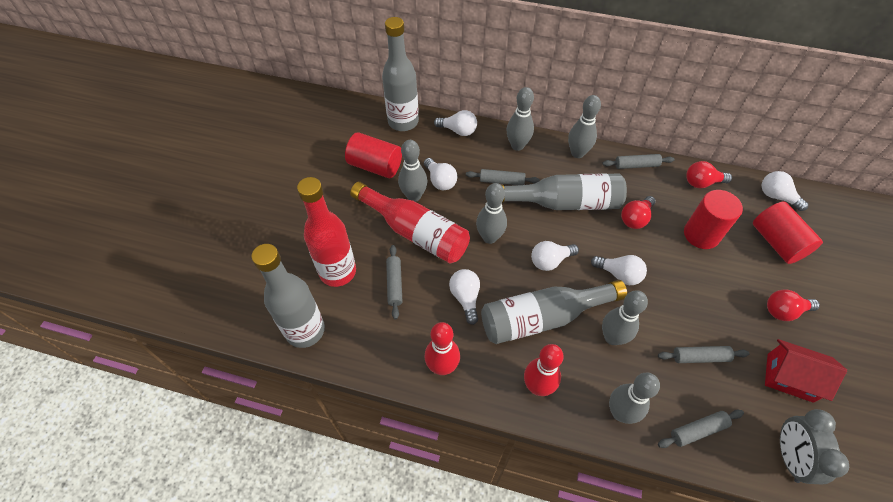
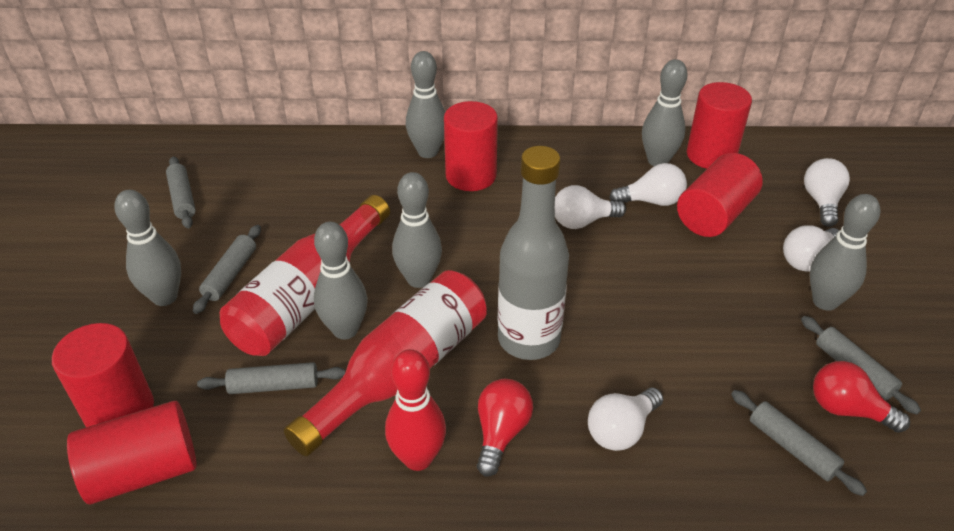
grey bottle: 4 -> 1
grey clock: 1 -> 0
red bowling pin: 2 -> 1
red cylinder: 3 -> 5
red house: 1 -> 0
red light bulb: 3 -> 2
white light bulb: 6 -> 5

